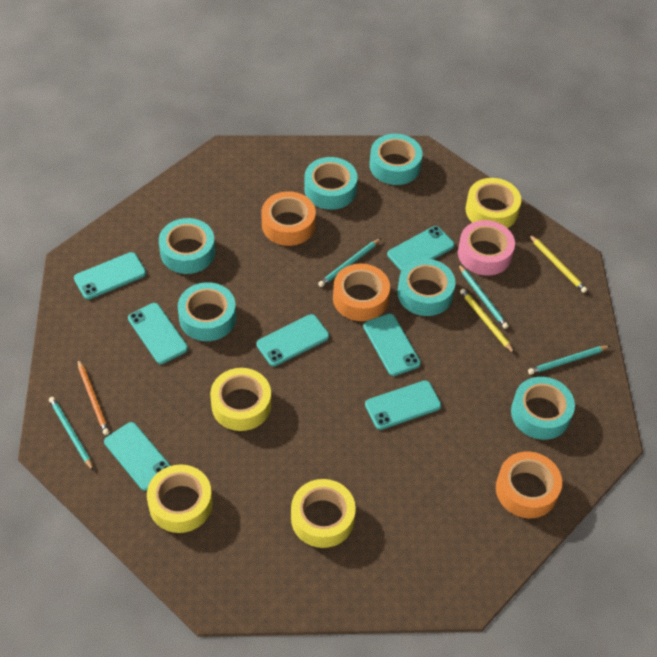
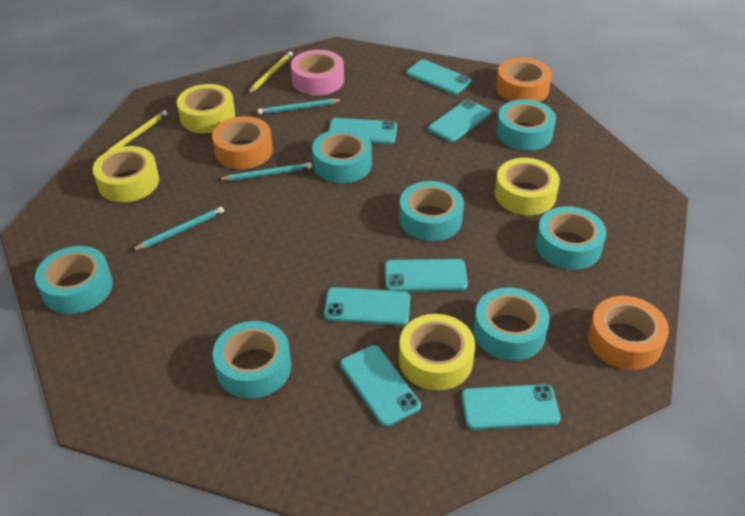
orange pencil: 1 -> 0
turquoise pencil: 4 -> 3
turquoise tape: 6 -> 7

